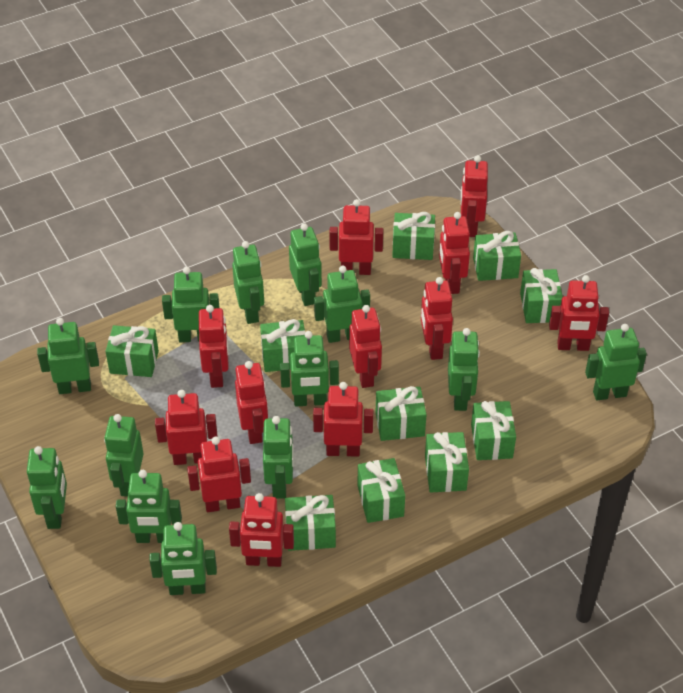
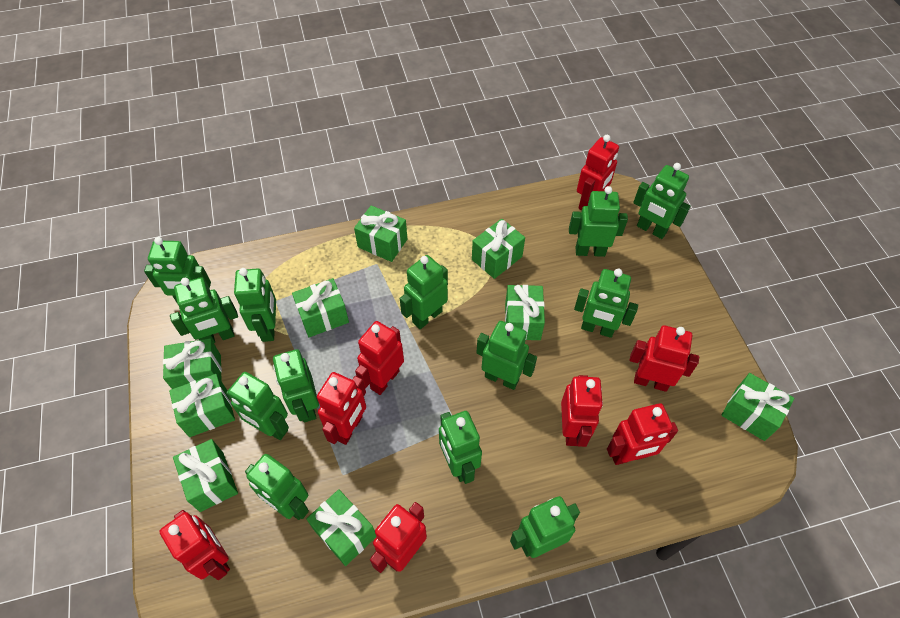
green gift: 10 -> 9
red robot: 12 -> 8

